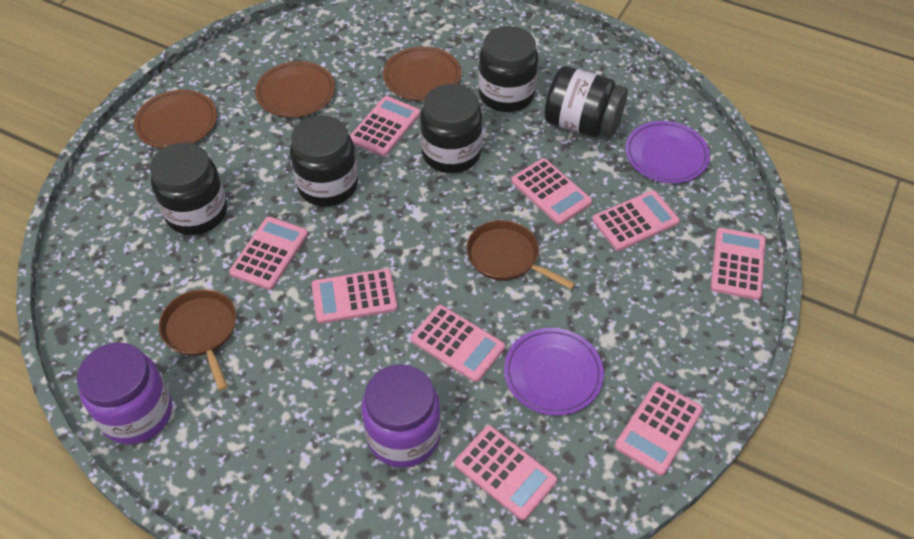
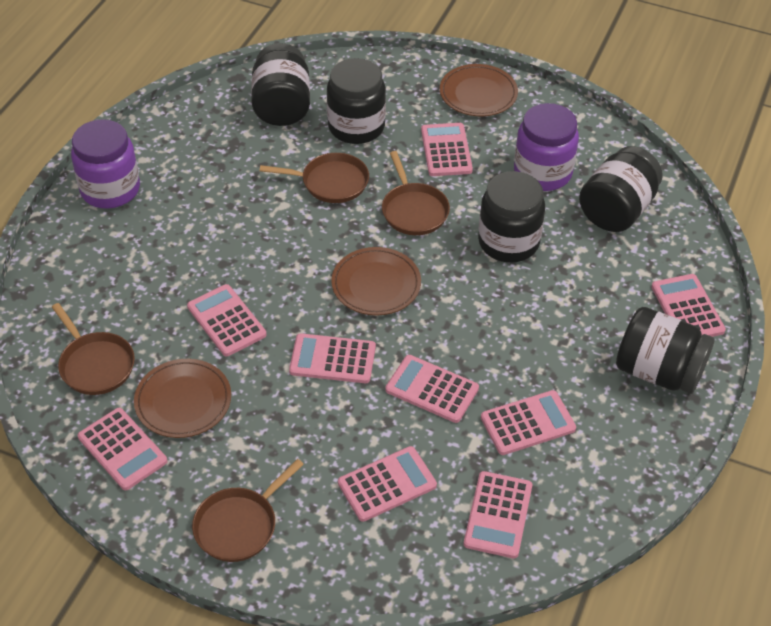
brown pan: 2 -> 4
purple plate: 2 -> 0

